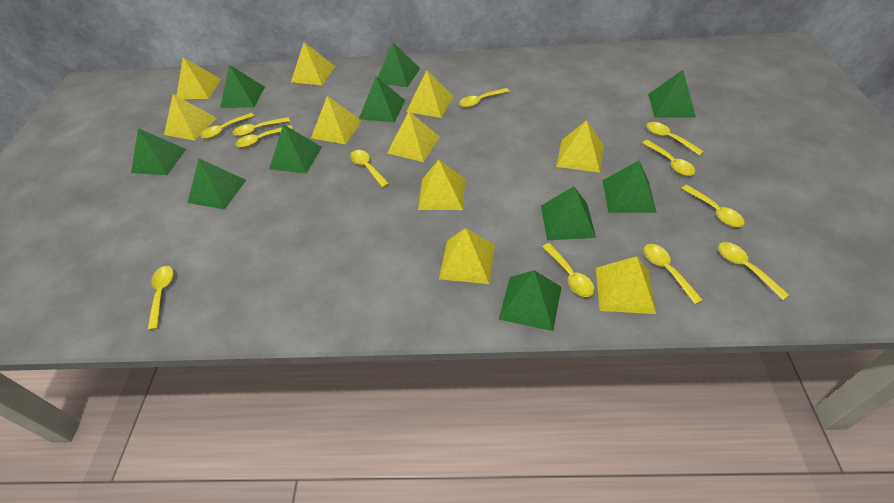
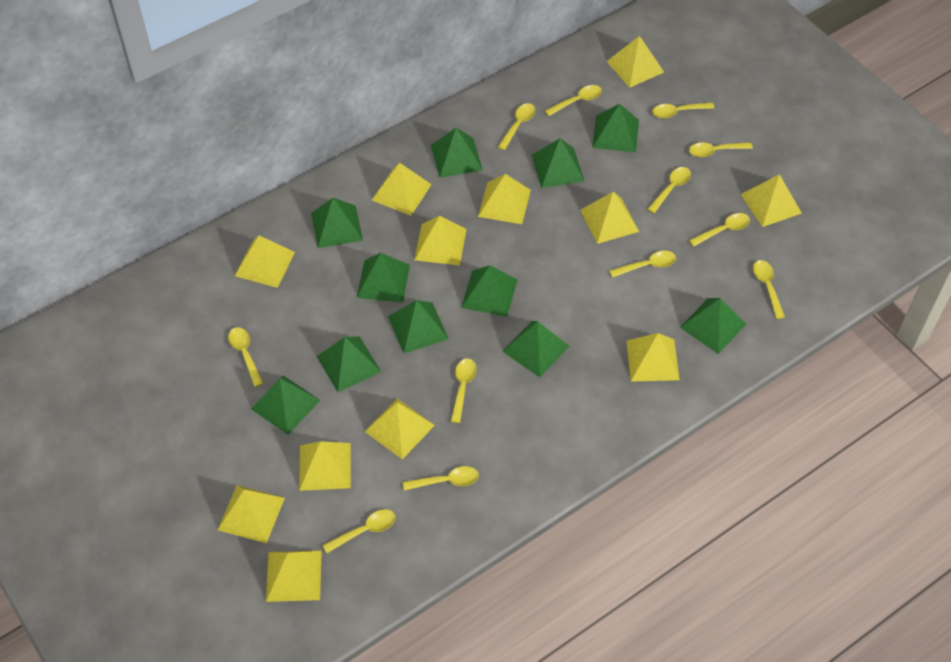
green pyramid: 10 -> 11
yellow pyramid: 10 -> 12

